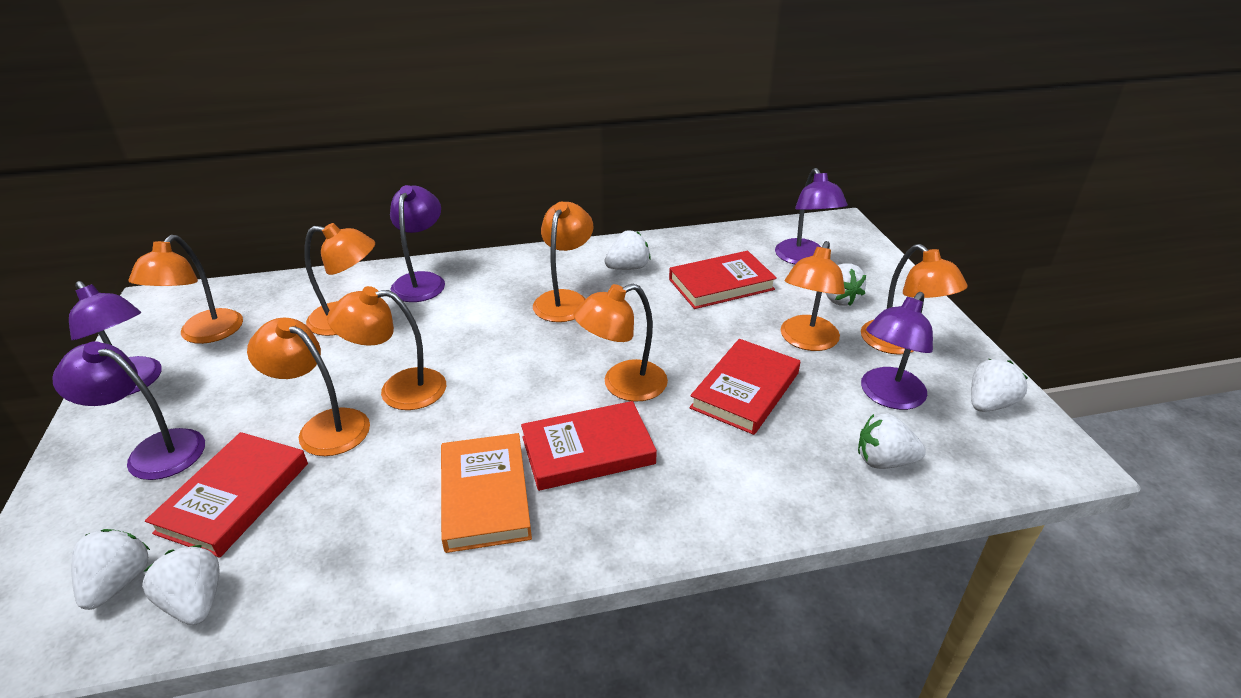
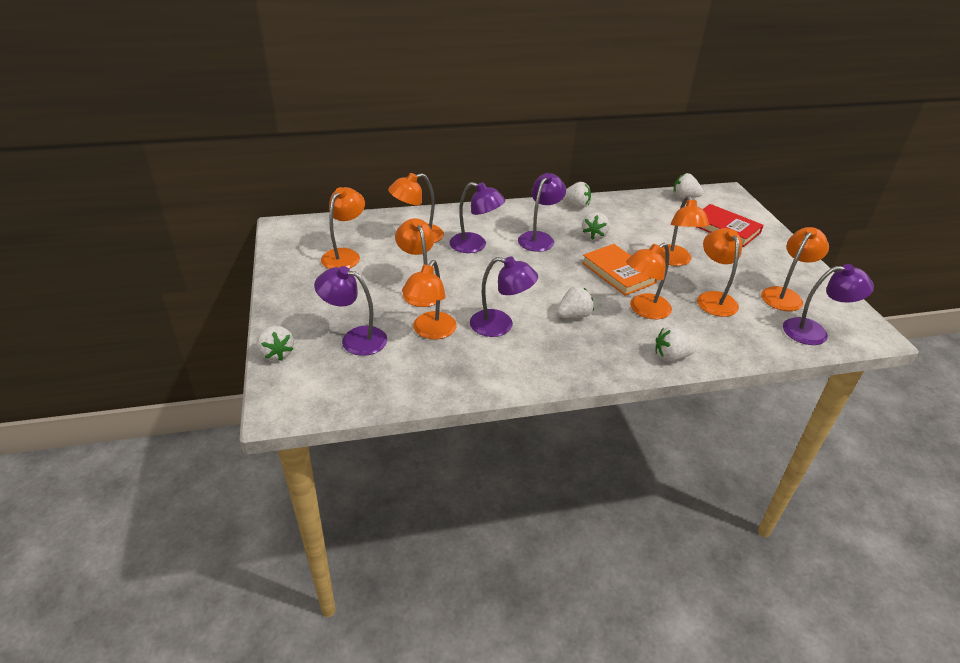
red book: 4 -> 1

